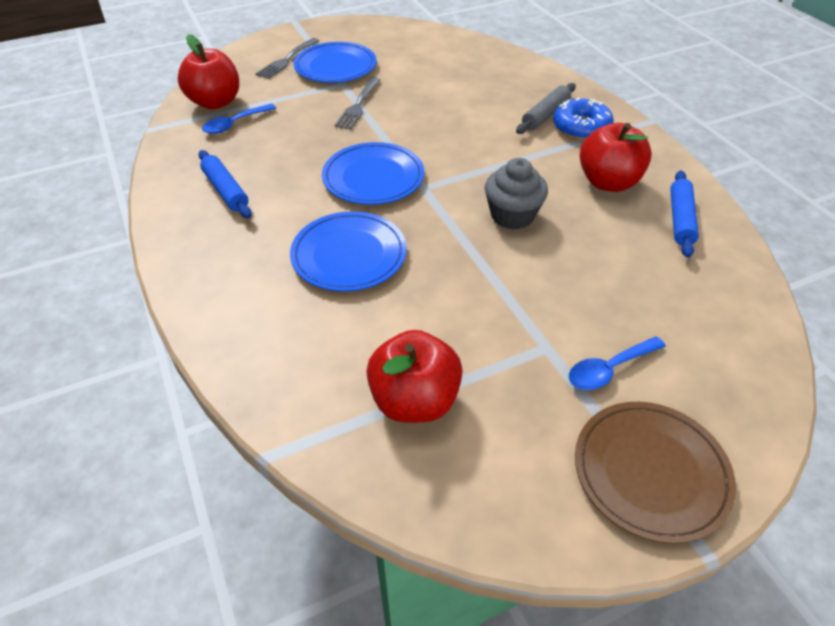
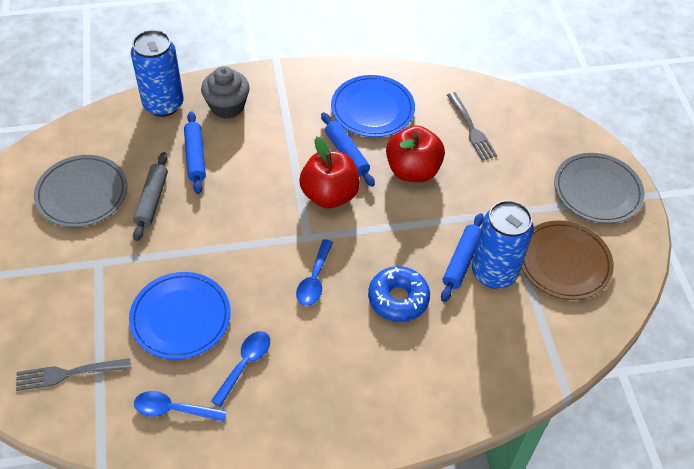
blue can: 0 -> 2
blue plate: 3 -> 2
blue rolling pin: 2 -> 3
blue spoon: 2 -> 3
grey plate: 0 -> 2
red apple: 3 -> 2

